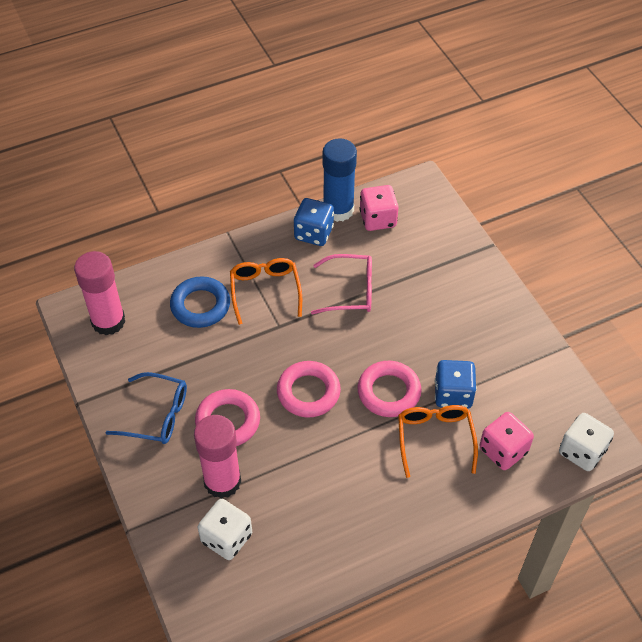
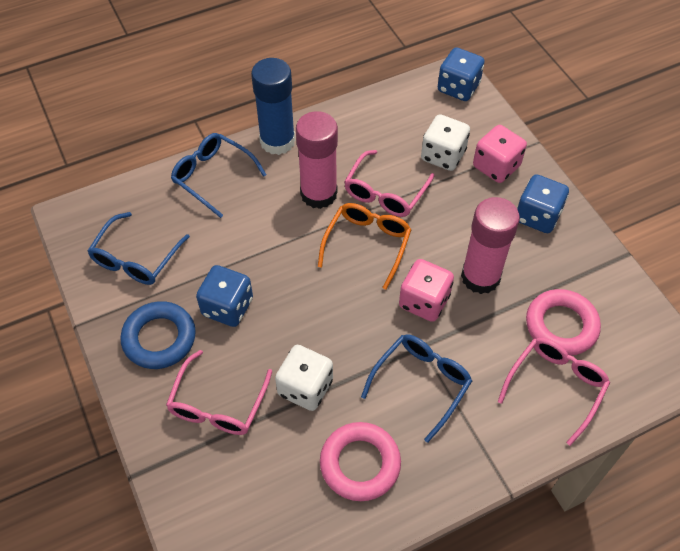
blue dice: 2 -> 3
blue glasses: 1 -> 3
orange glasses: 2 -> 1
pink glasses: 1 -> 3
pink ring: 3 -> 2

